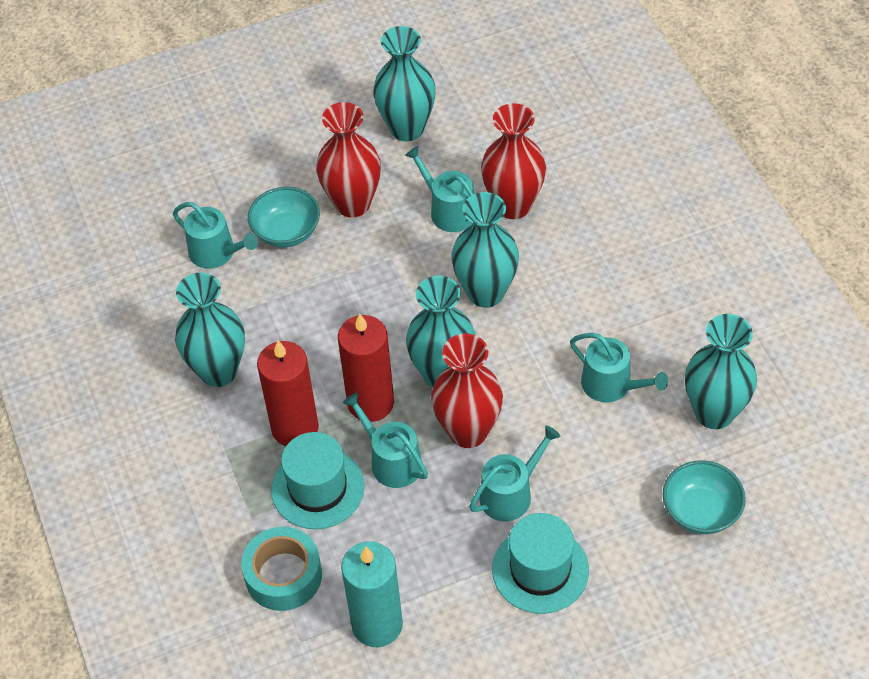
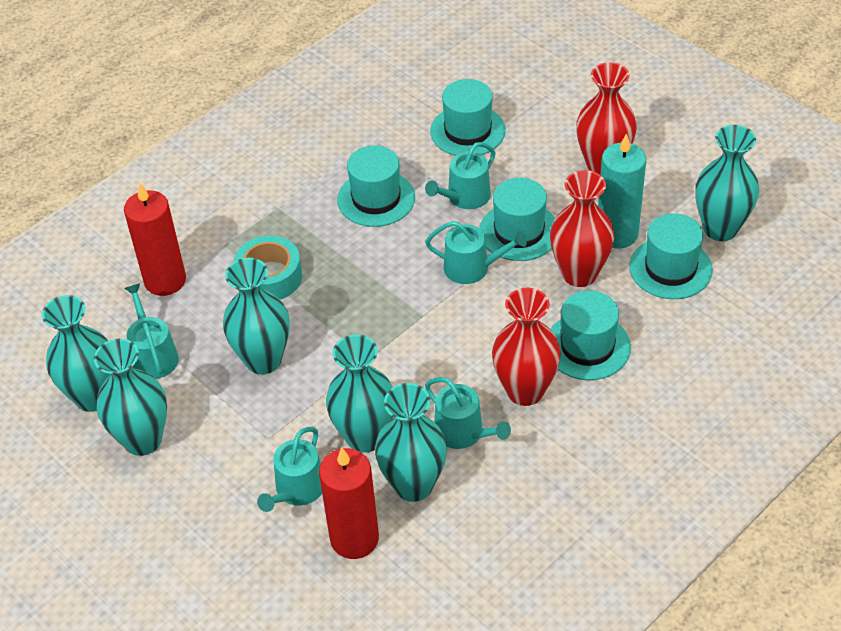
turquoise bowl: 2 -> 0
turquoise hat: 2 -> 5
turquoise vase: 5 -> 6

